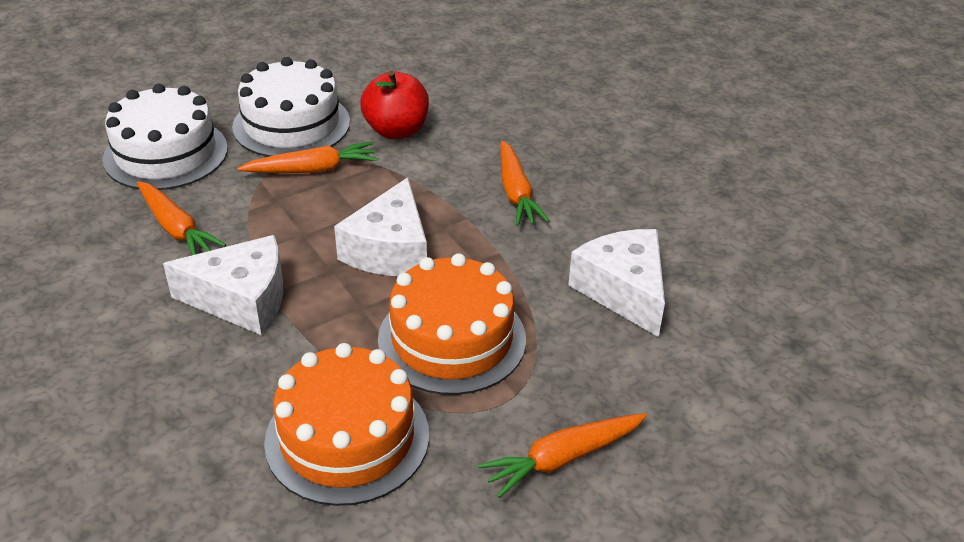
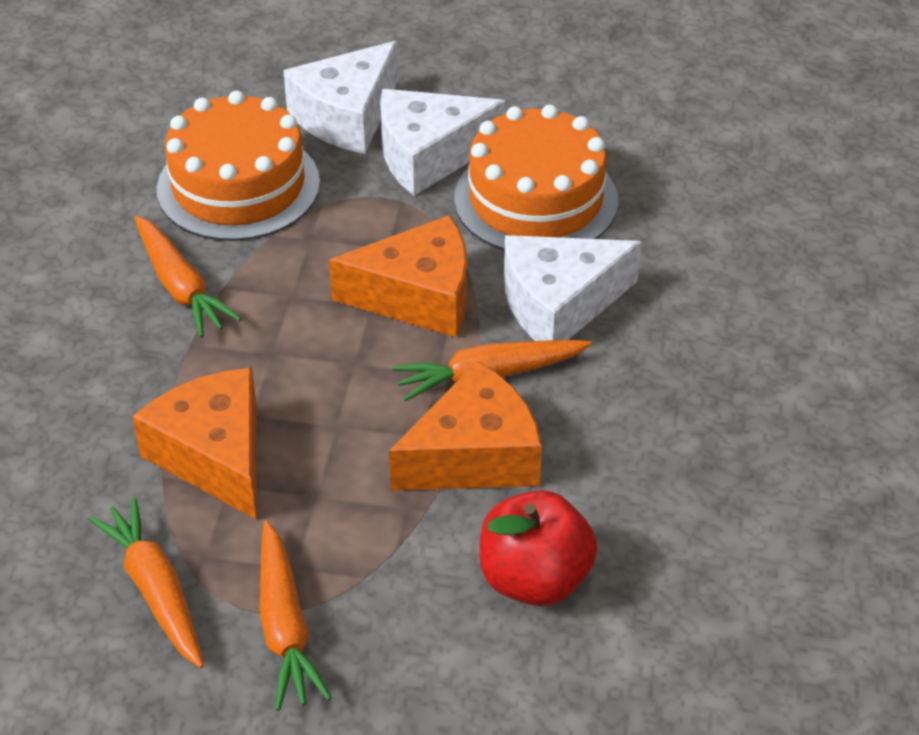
orange cheese: 0 -> 3
white cake: 2 -> 0

